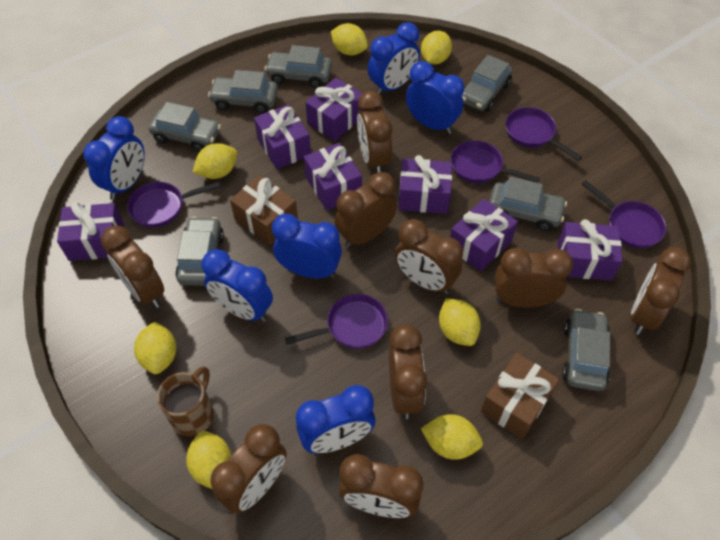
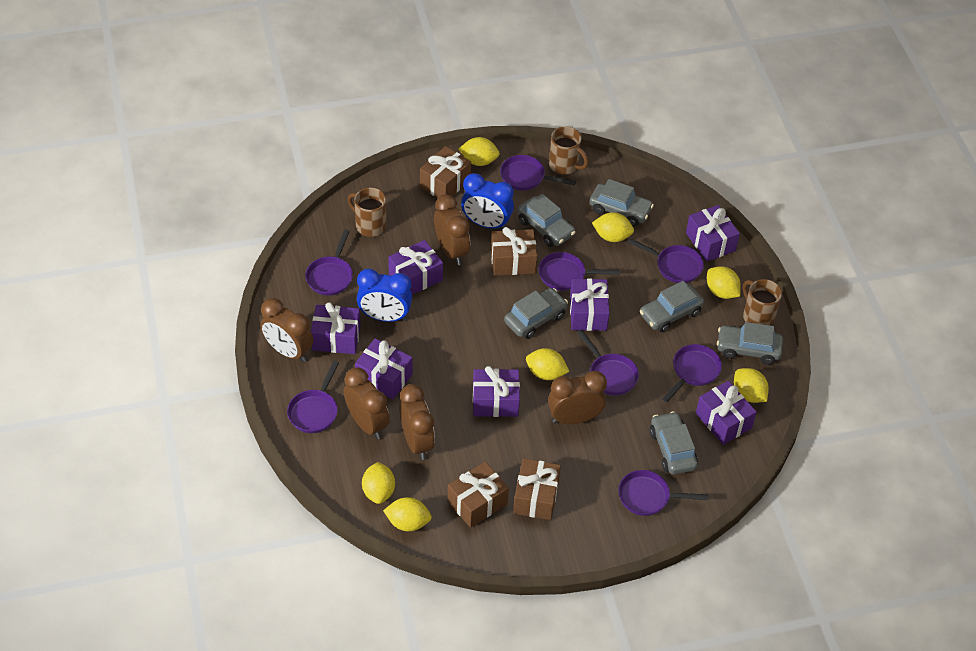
blue clock: 6 -> 2
brown clock: 9 -> 5
brown gift: 2 -> 4
brown mug: 1 -> 3
grey car: 7 -> 6
purple pan: 5 -> 8

